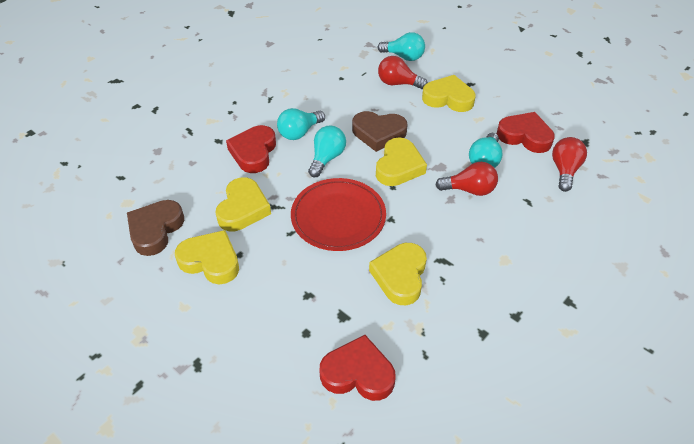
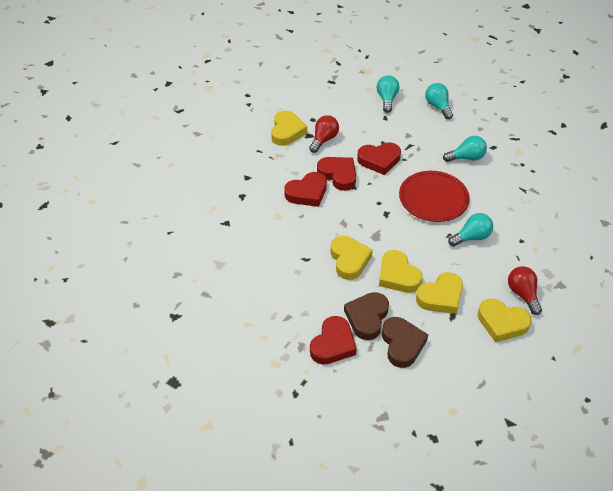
red heart: 3 -> 4
red light bulb: 3 -> 2

